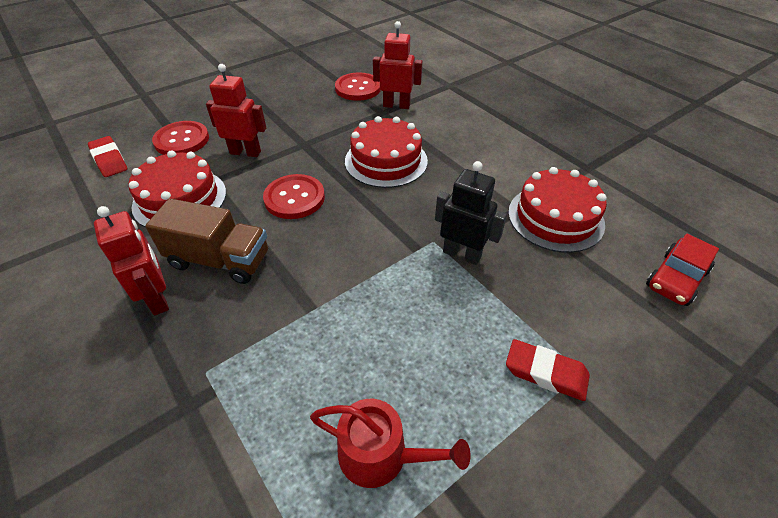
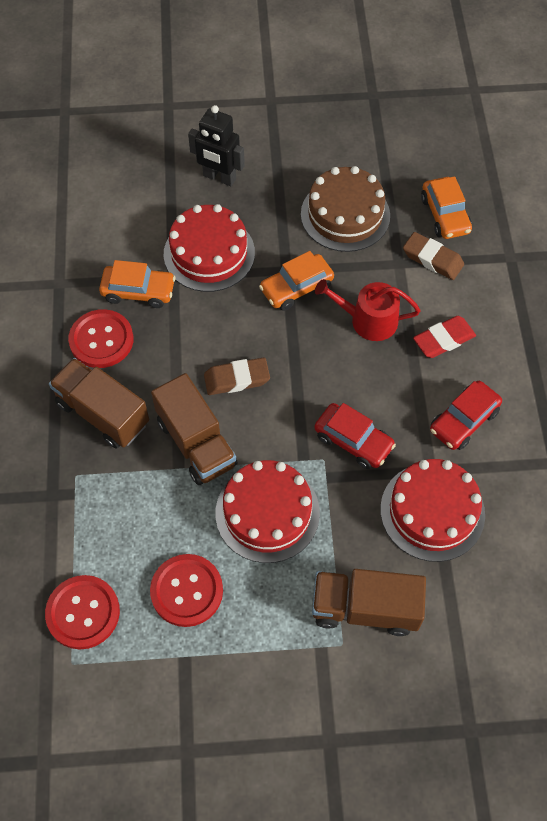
brown cake: 0 -> 1
brown eraser: 0 -> 2
brown truck: 1 -> 3
orange car: 0 -> 3
red car: 1 -> 2
red eraser: 2 -> 1
red robot: 3 -> 0

